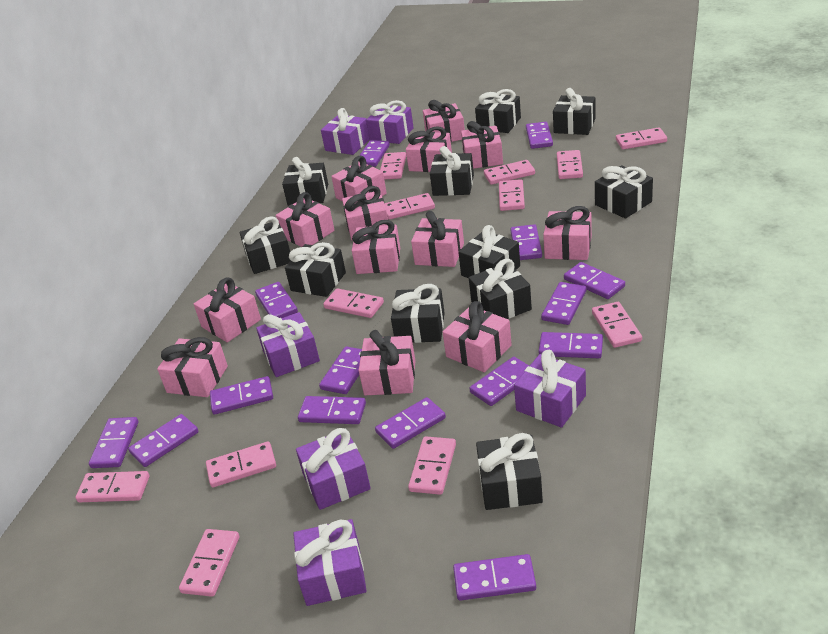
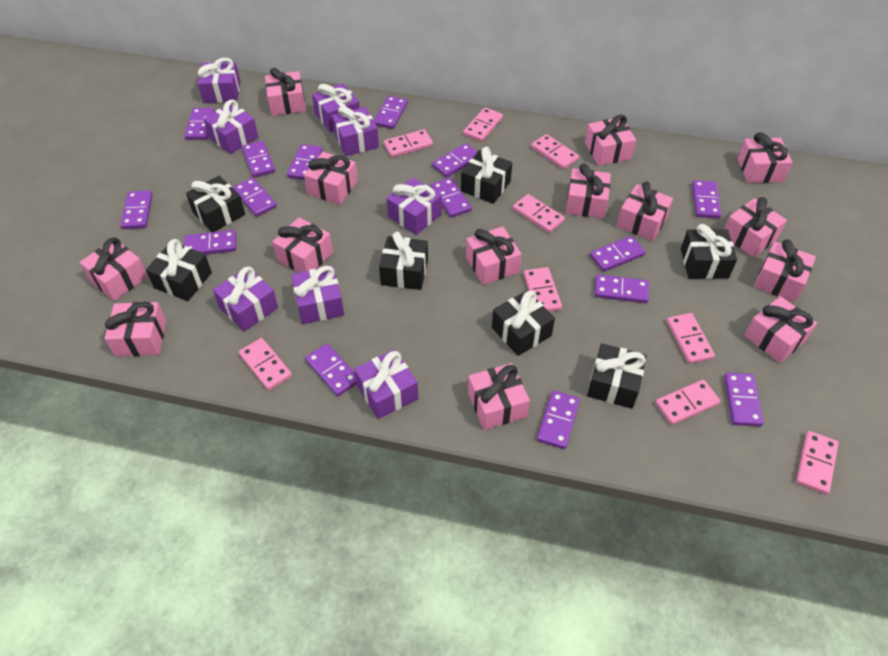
black gift: 11 -> 7
pink domino: 12 -> 9
pink gift: 13 -> 14
purple gift: 6 -> 8

